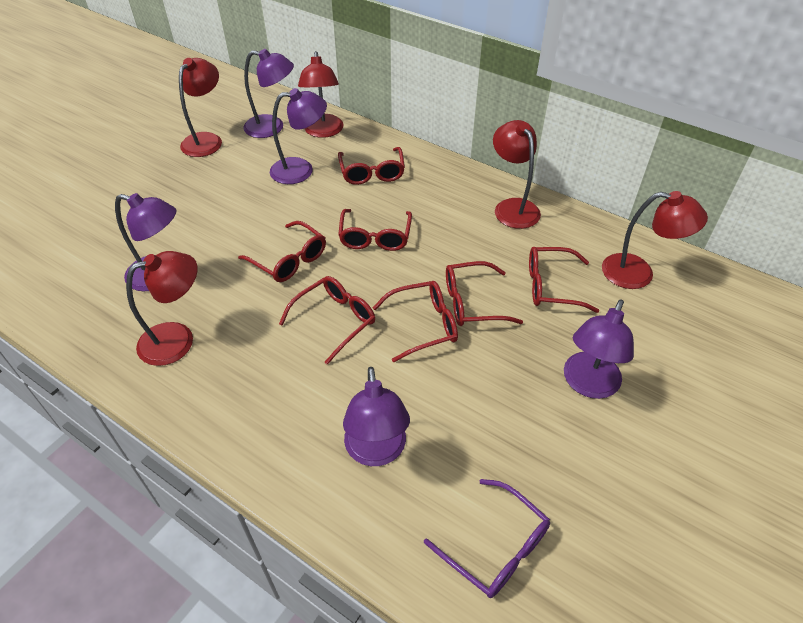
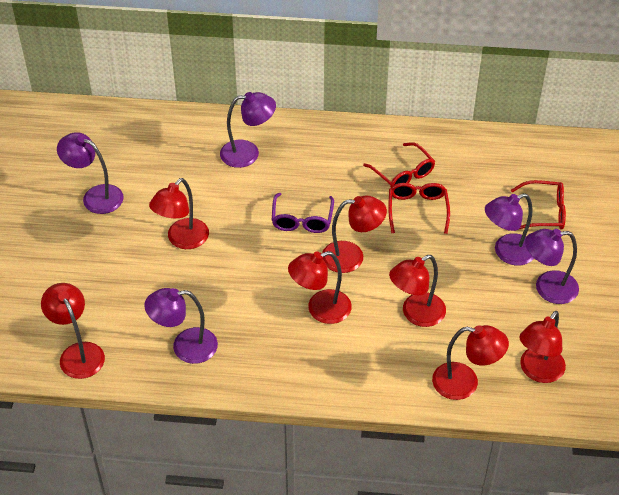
red glasses: 7 -> 3
red lamp: 5 -> 7

